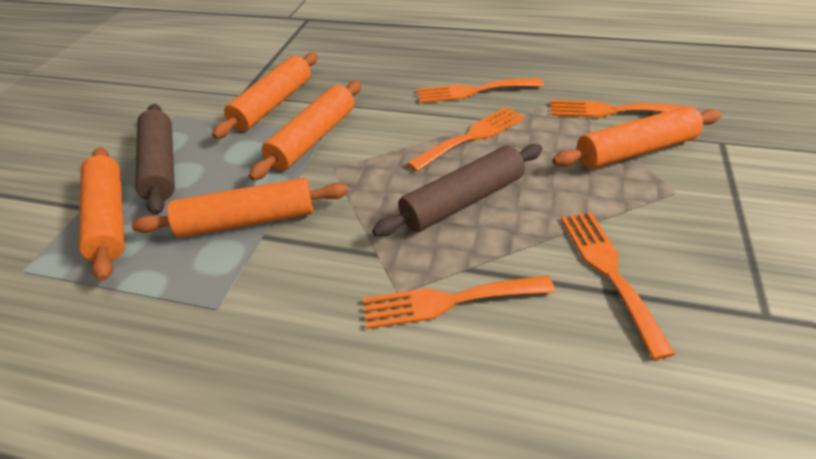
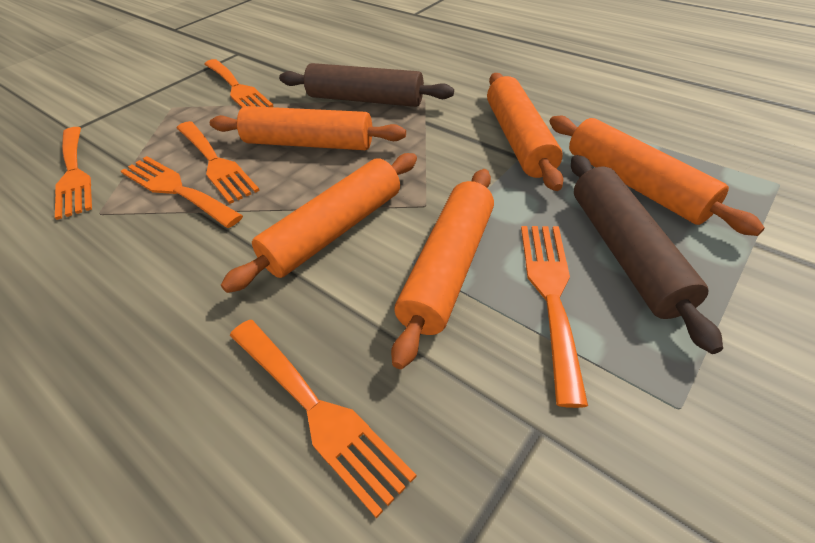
orange fork: 5 -> 6

